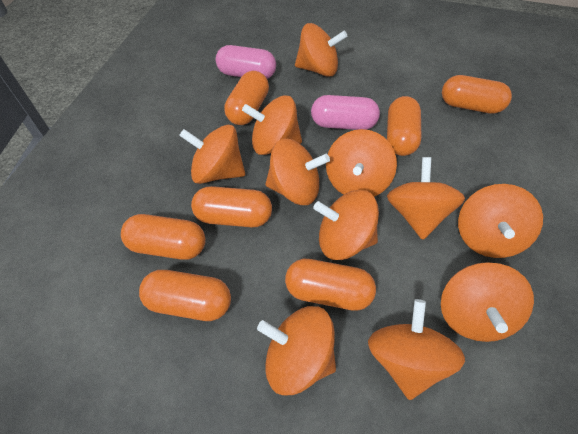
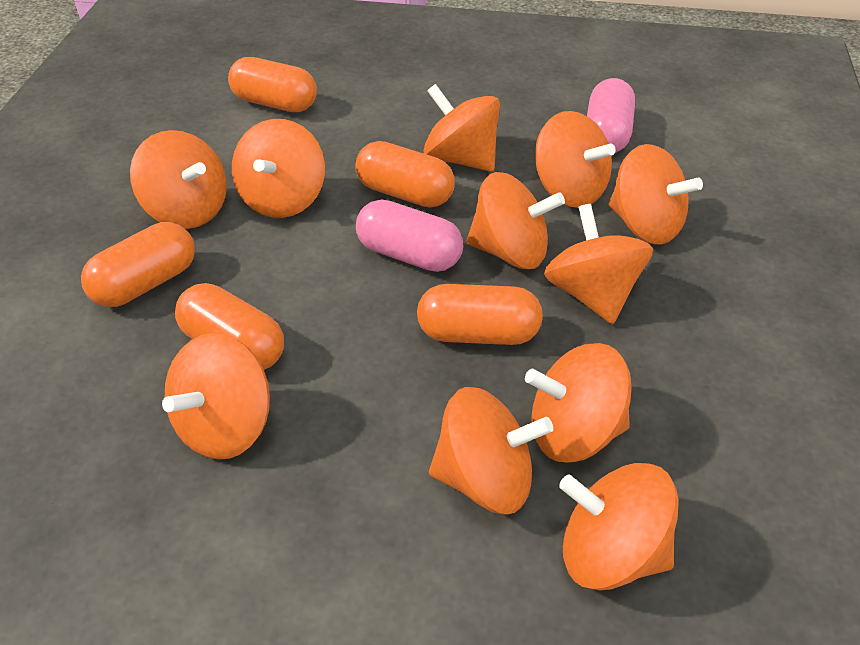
orange capsule: 7 -> 5

